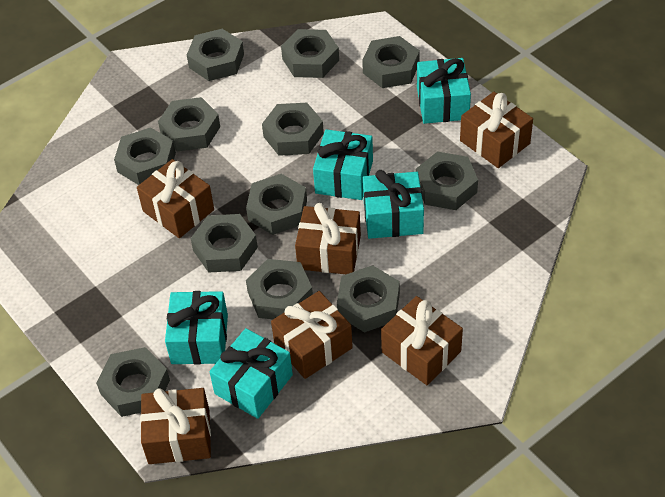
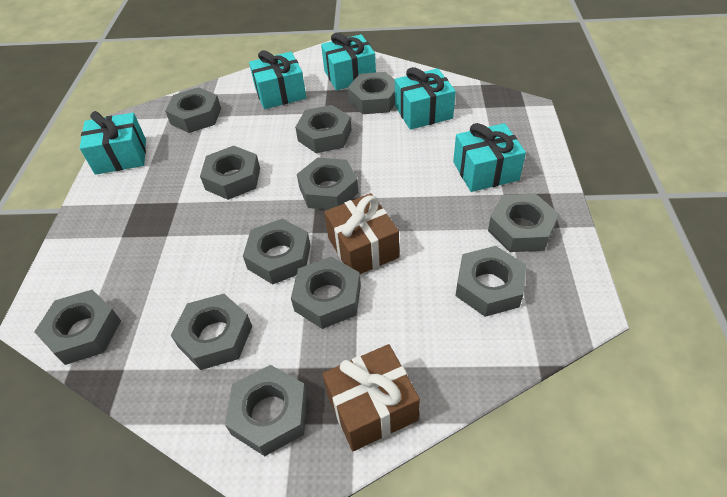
brown gift: 6 -> 2

